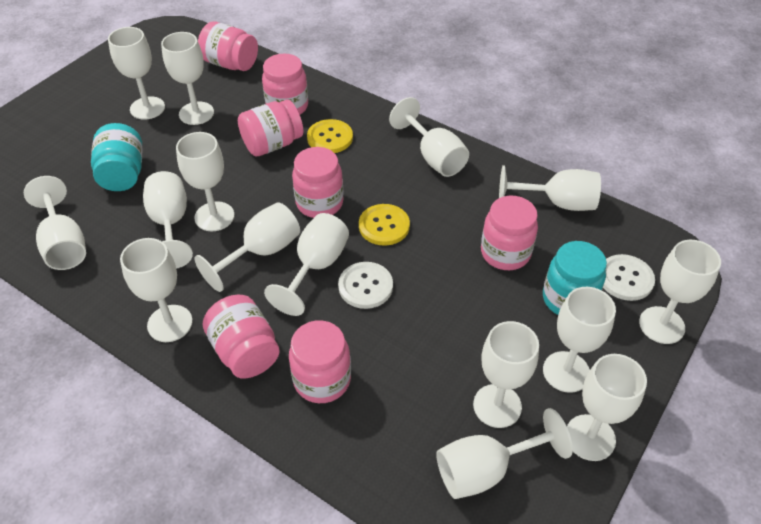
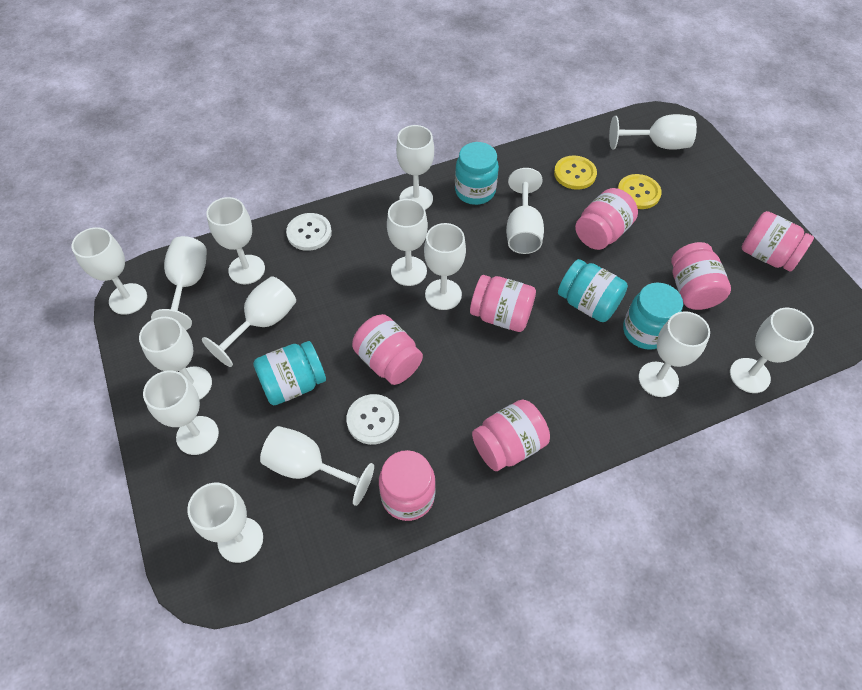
turquoise jar: 2 -> 4

